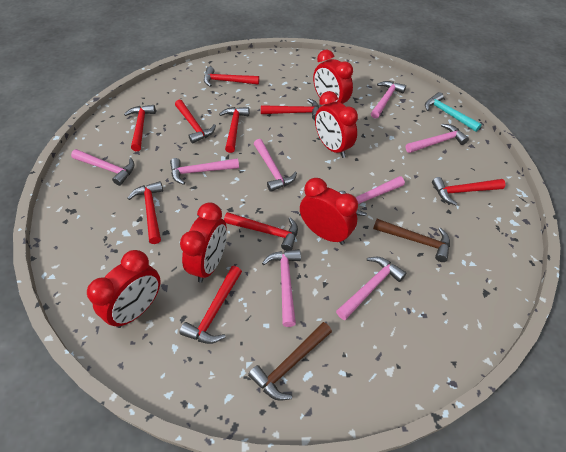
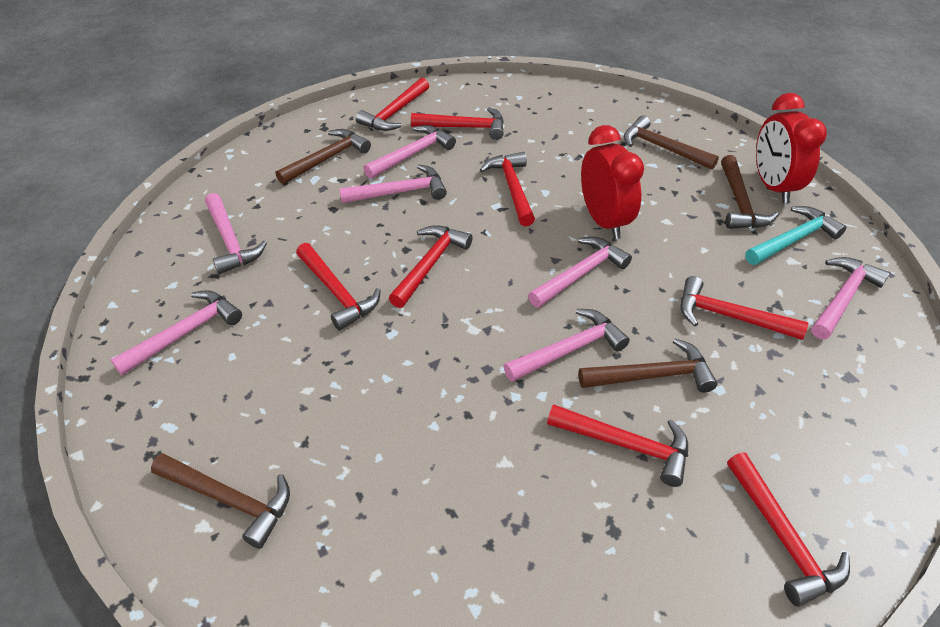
brown hammer: 2 -> 5
pink hammer: 8 -> 7
red clock: 5 -> 2
red hammer: 9 -> 8

